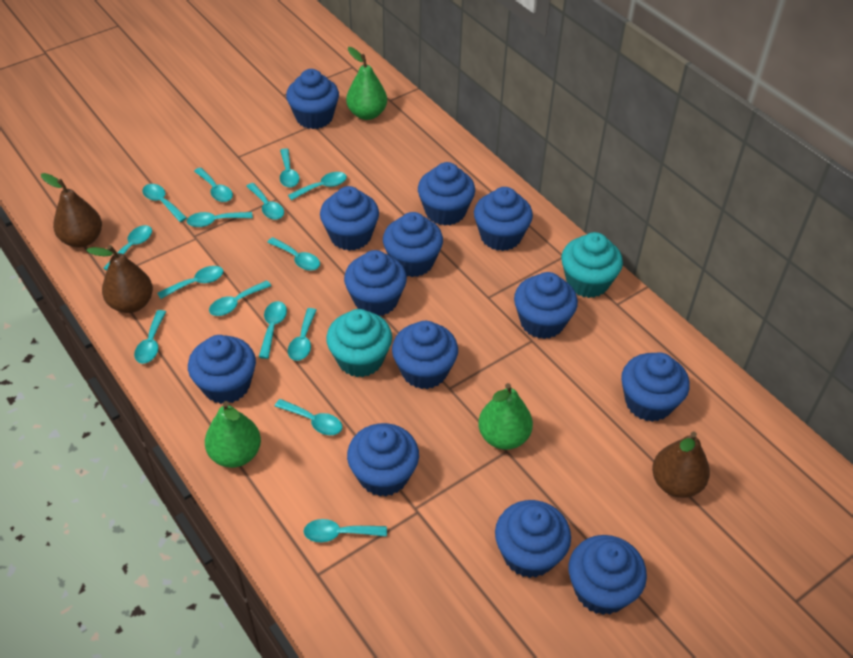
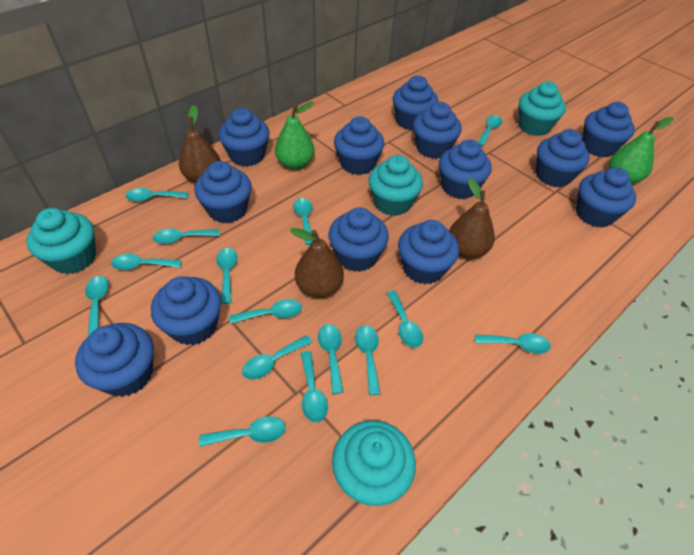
green pear: 3 -> 2
turquoise cupcake: 2 -> 4

